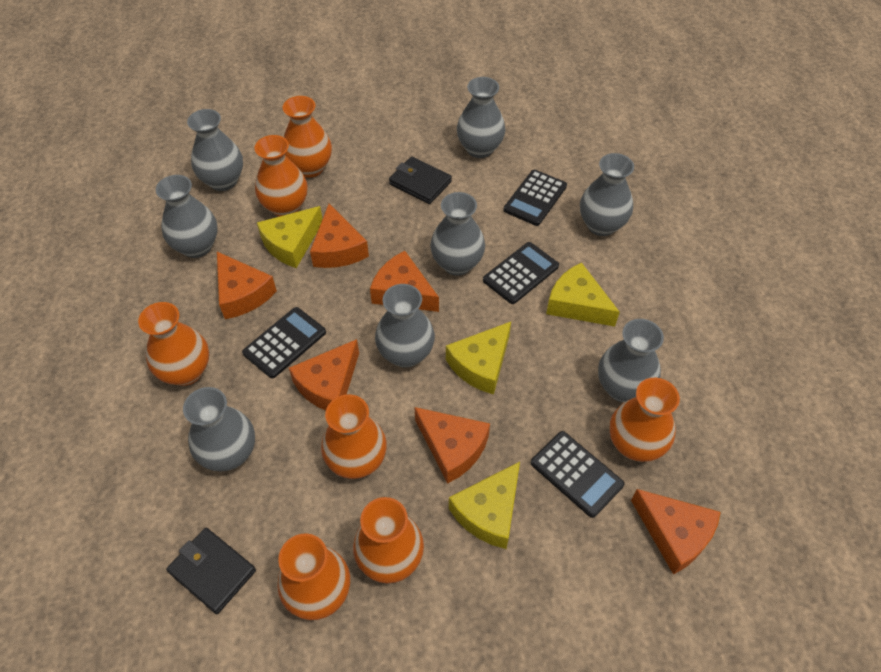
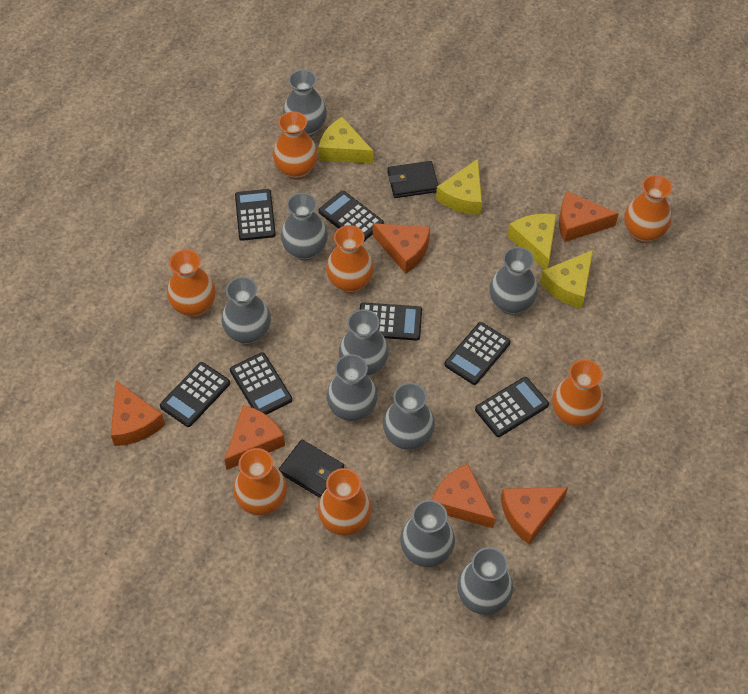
black calculator: 4 -> 7
grey vase: 8 -> 9

